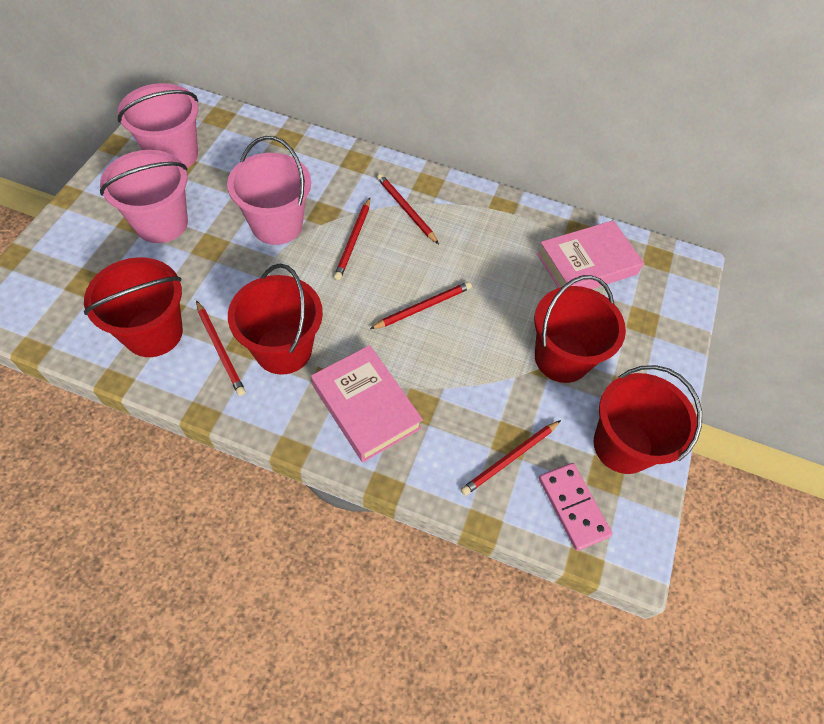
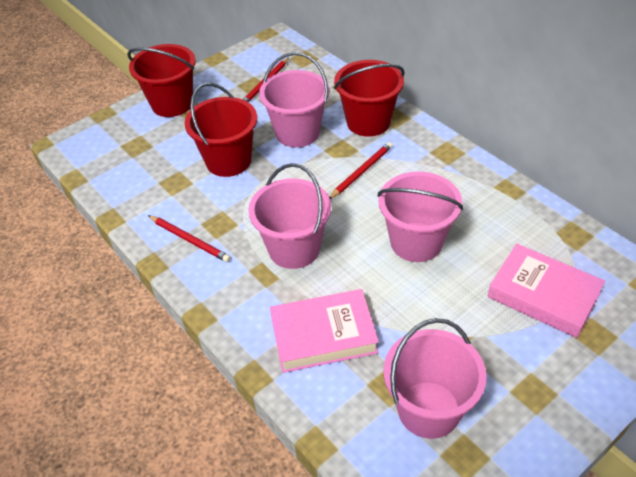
pink bucket: 3 -> 4
pink domino: 1 -> 0
red bucket: 4 -> 3
red pencil: 5 -> 3

